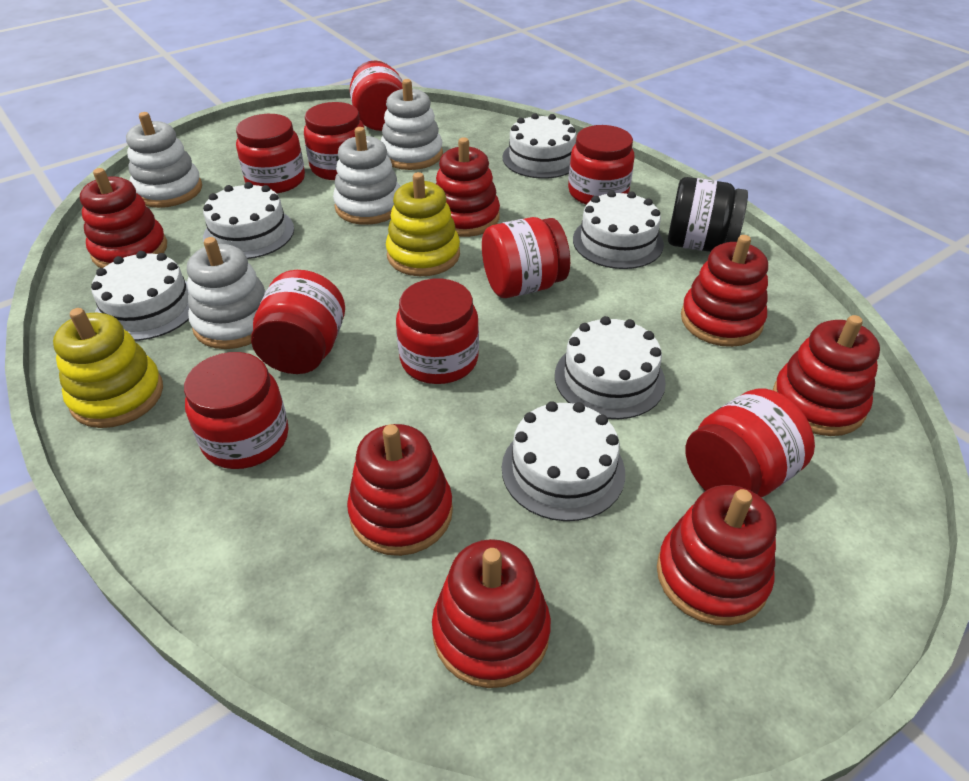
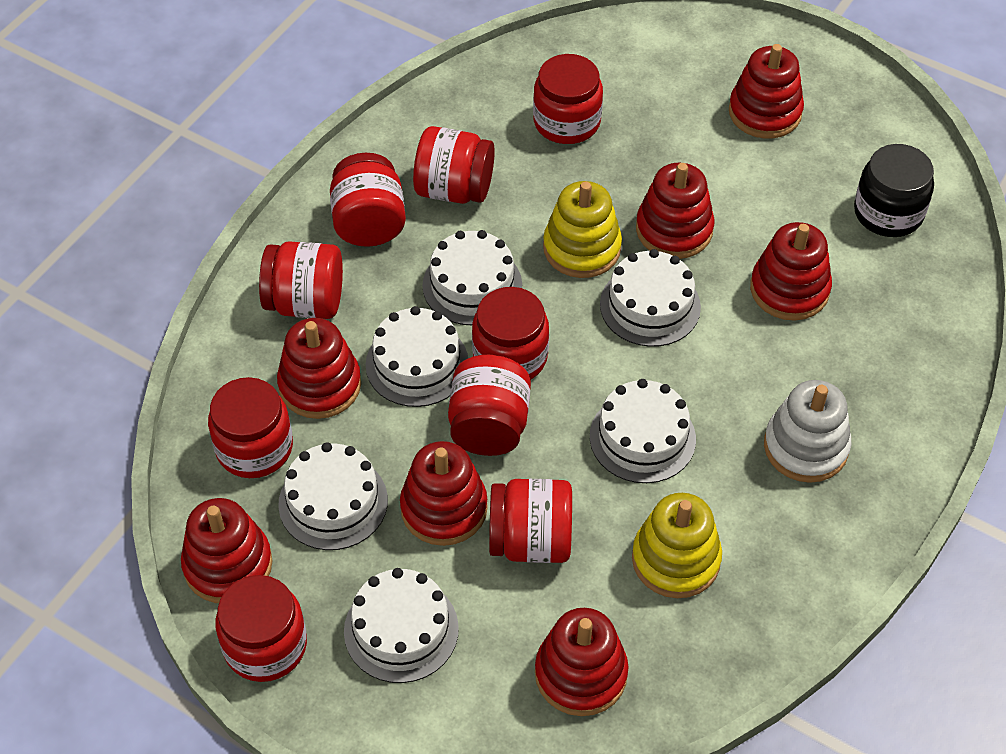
white stacking toy: 4 -> 1

